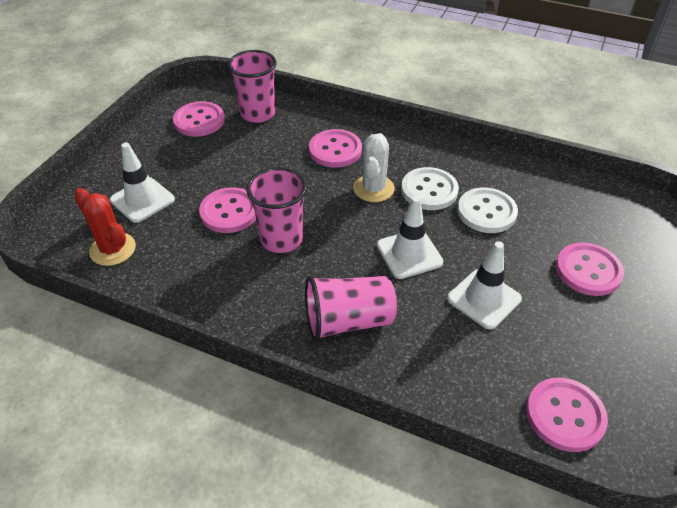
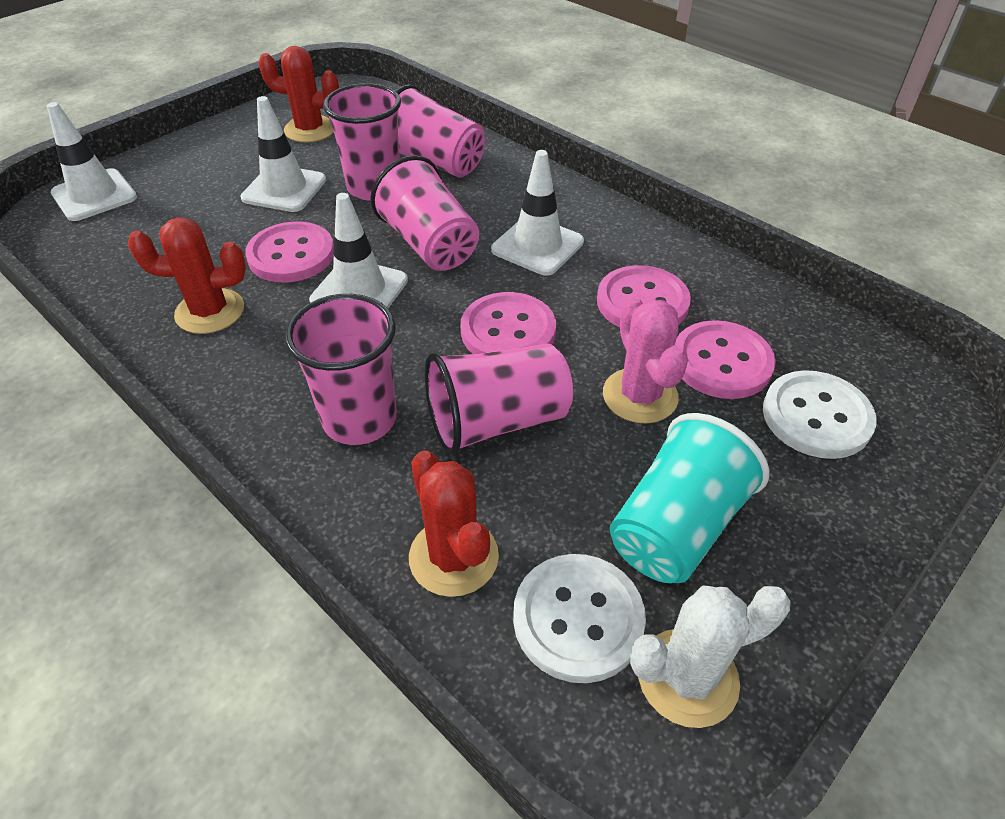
pink button: 5 -> 4
pink cactus: 0 -> 1
pink cup: 3 -> 5
red cactus: 1 -> 3
turquoise cup: 0 -> 1
white traffic cone: 3 -> 4

